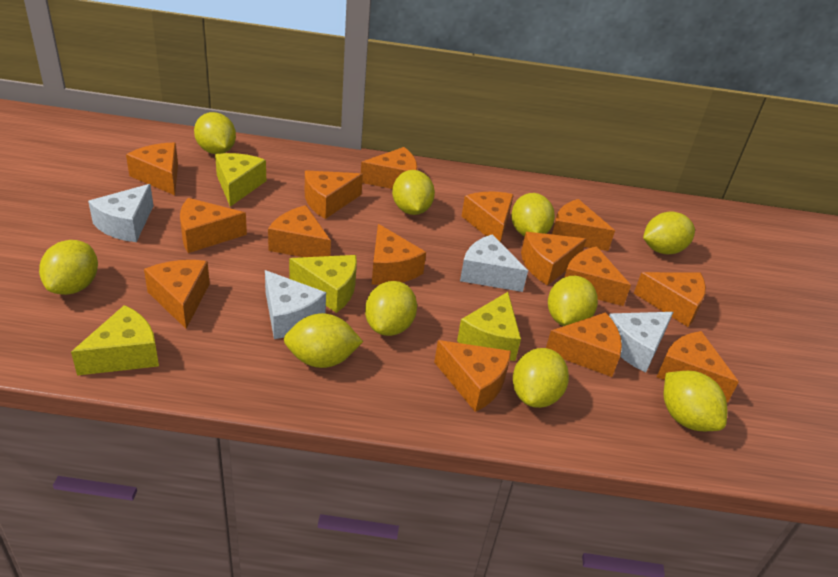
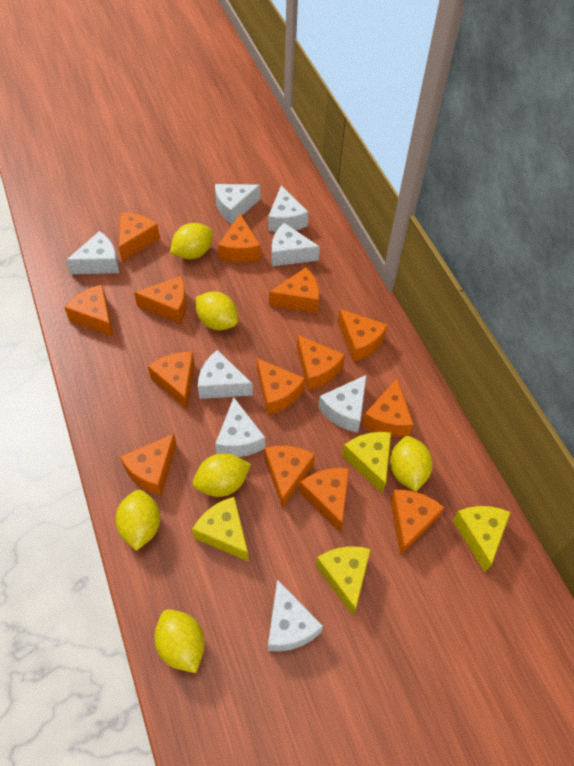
orange cheese: 15 -> 14
white cheese: 4 -> 8
yellow lemon: 10 -> 6

